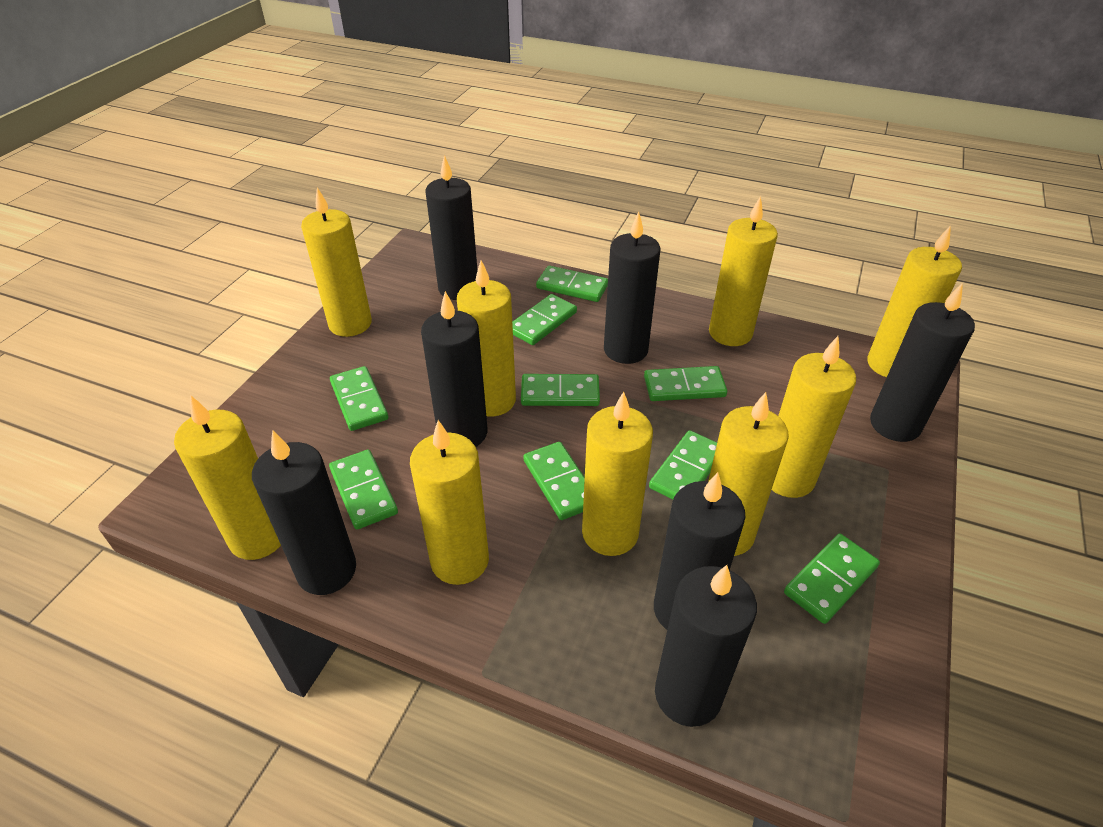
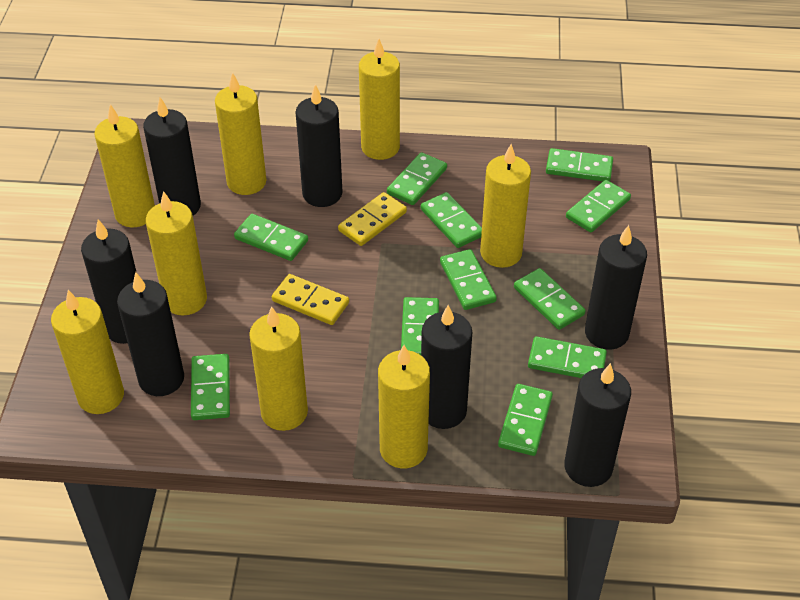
green domino: 9 -> 11
yellow candle: 9 -> 8
yellow domino: 0 -> 2

